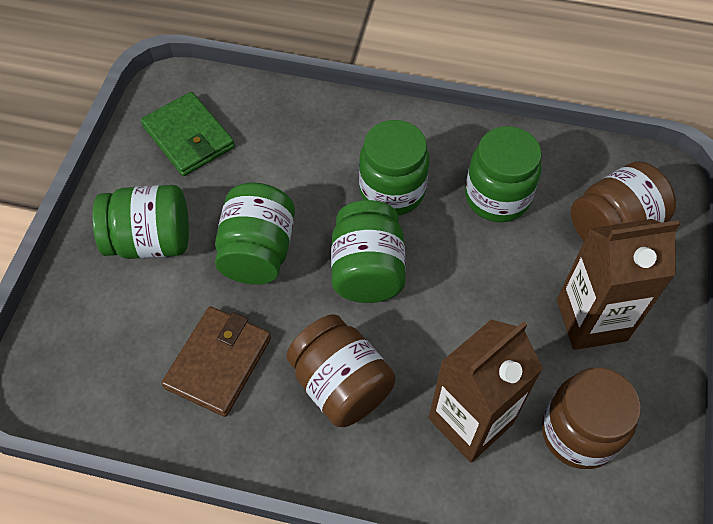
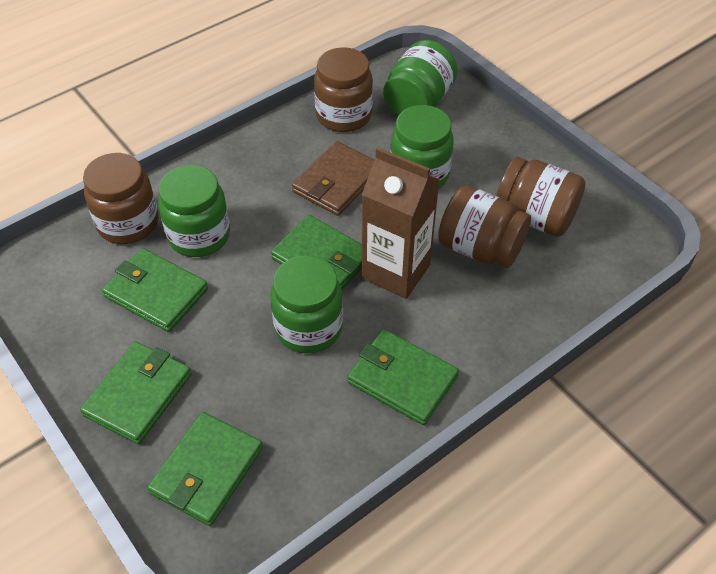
brown carton: 2 -> 1
brown jar: 3 -> 4
green jar: 5 -> 4
green wallet: 1 -> 5

